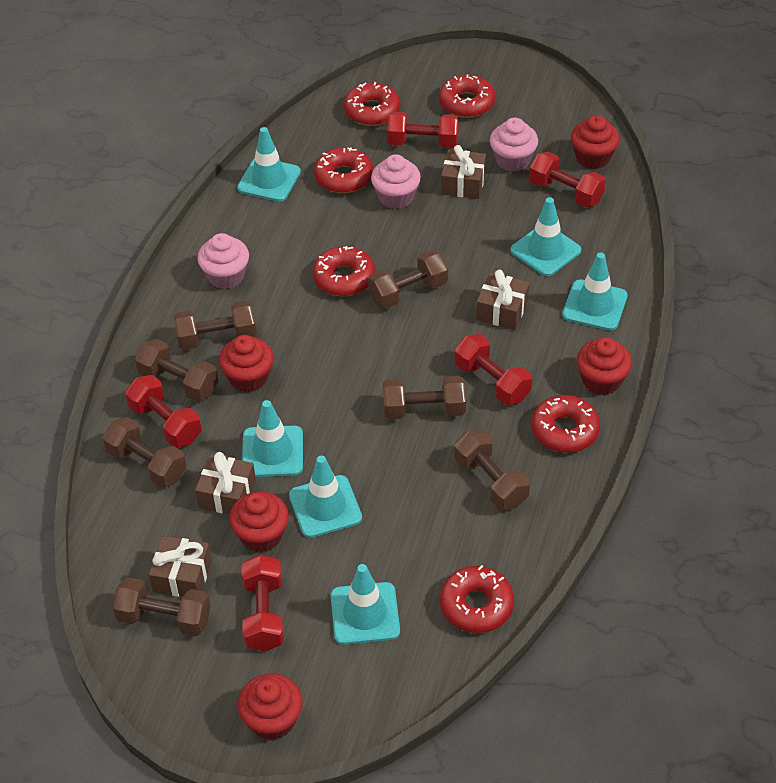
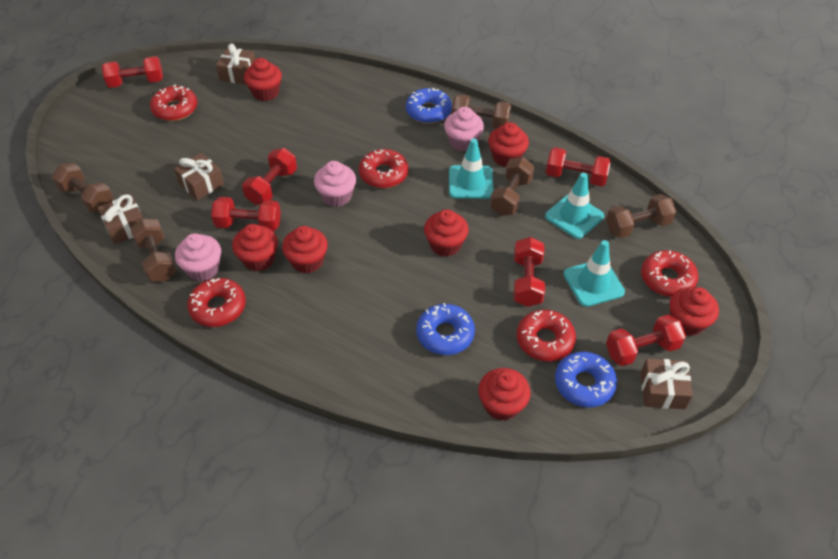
blue donut: 0 -> 3
brown dumbbell: 7 -> 5
red cupcake: 5 -> 7
red donut: 6 -> 5
red dumbbell: 5 -> 6
turquoise traffic cone: 6 -> 3

